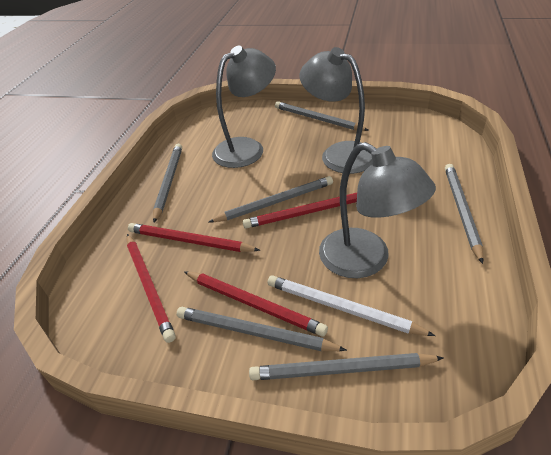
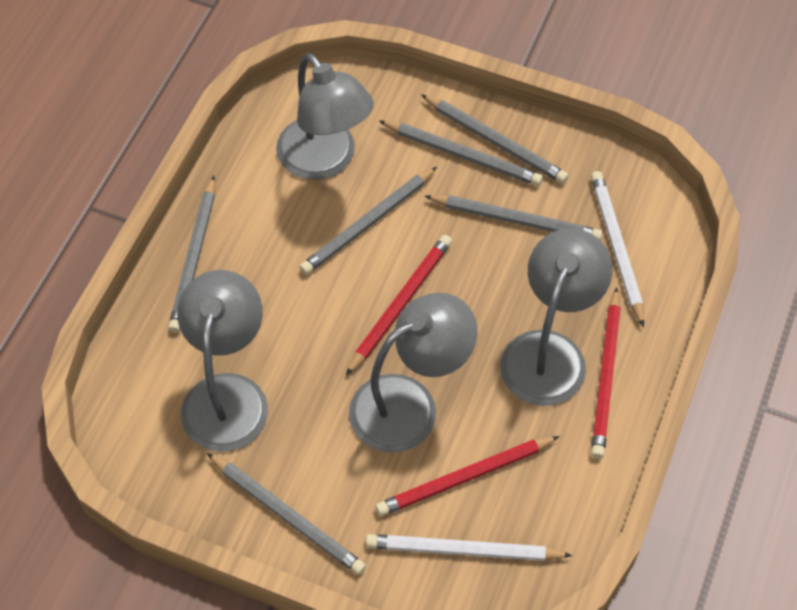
grey lamp: 3 -> 4
red pencil: 4 -> 3
white pencil: 1 -> 2

